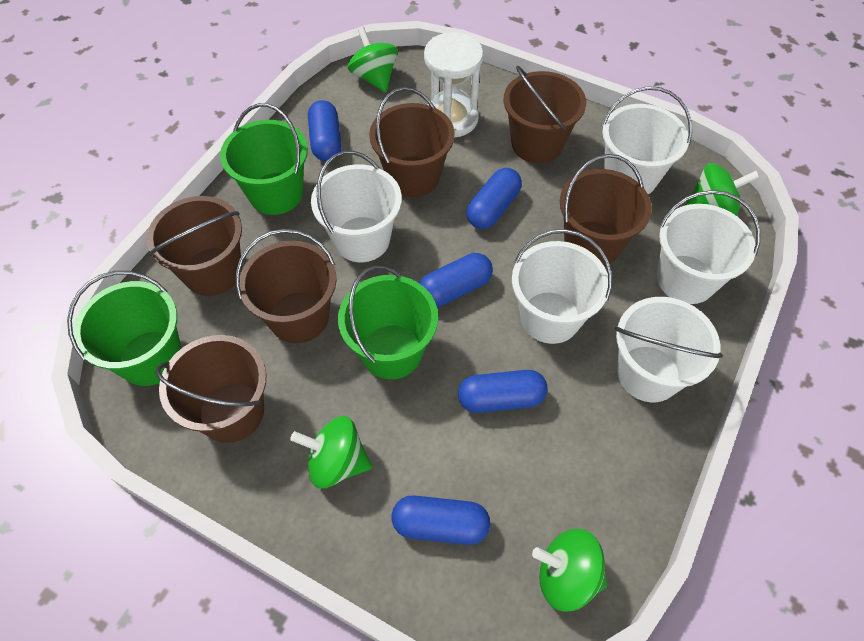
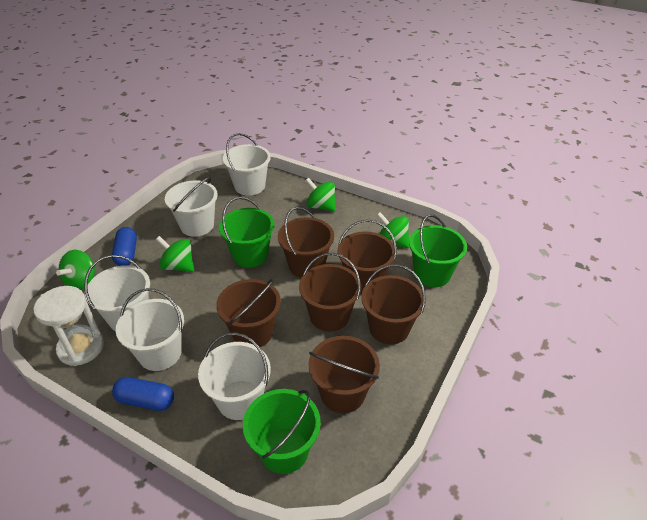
blue capsule: 5 -> 2

